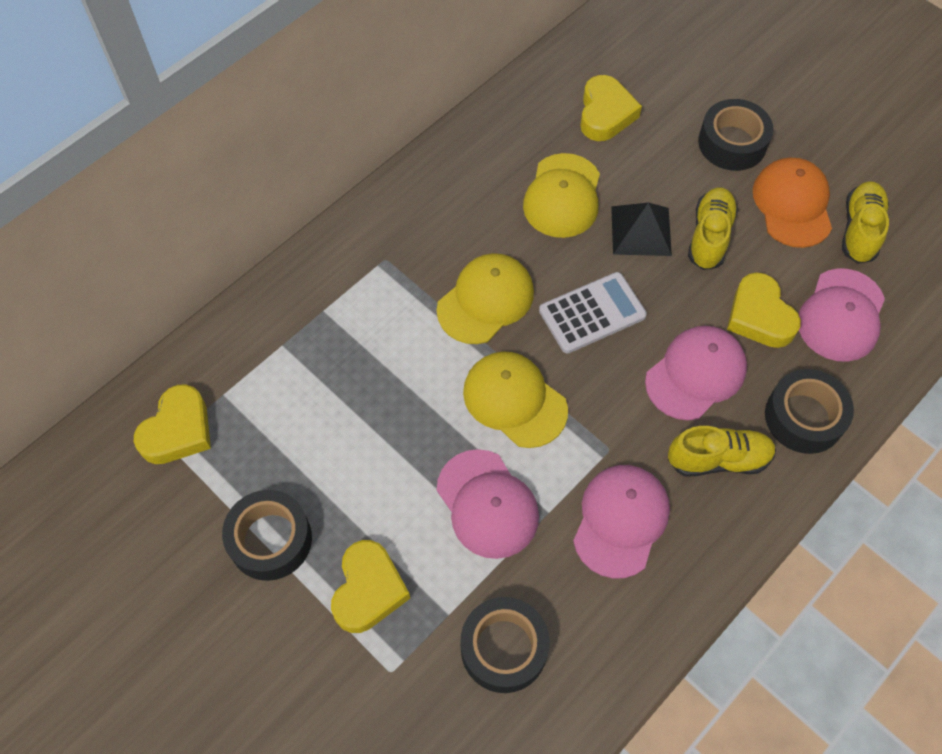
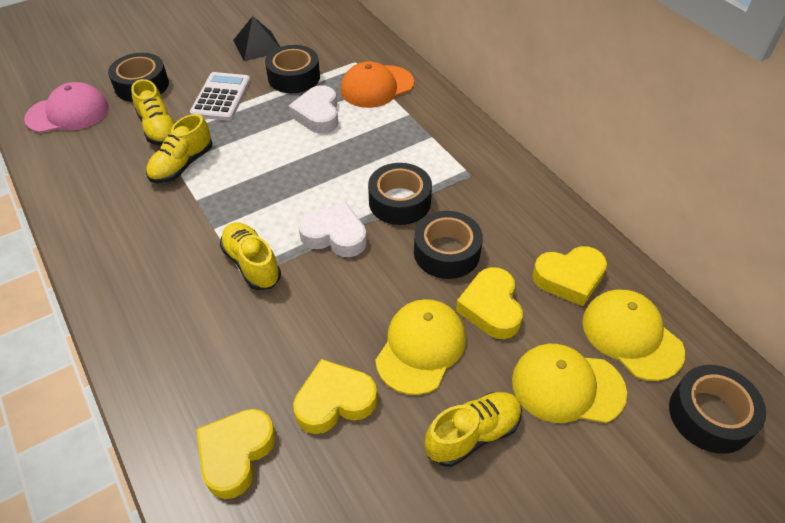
black tape: 4 -> 5
pink cap: 4 -> 1
white heart: 0 -> 2
yellow shoe: 3 -> 4

